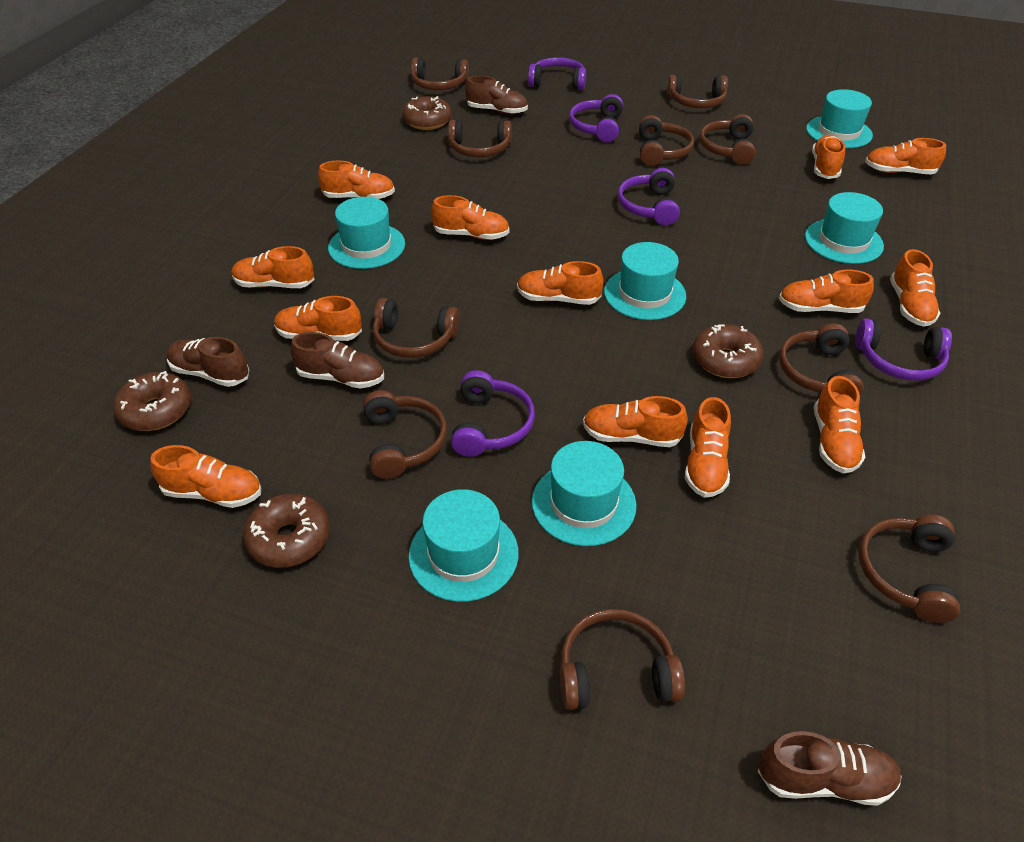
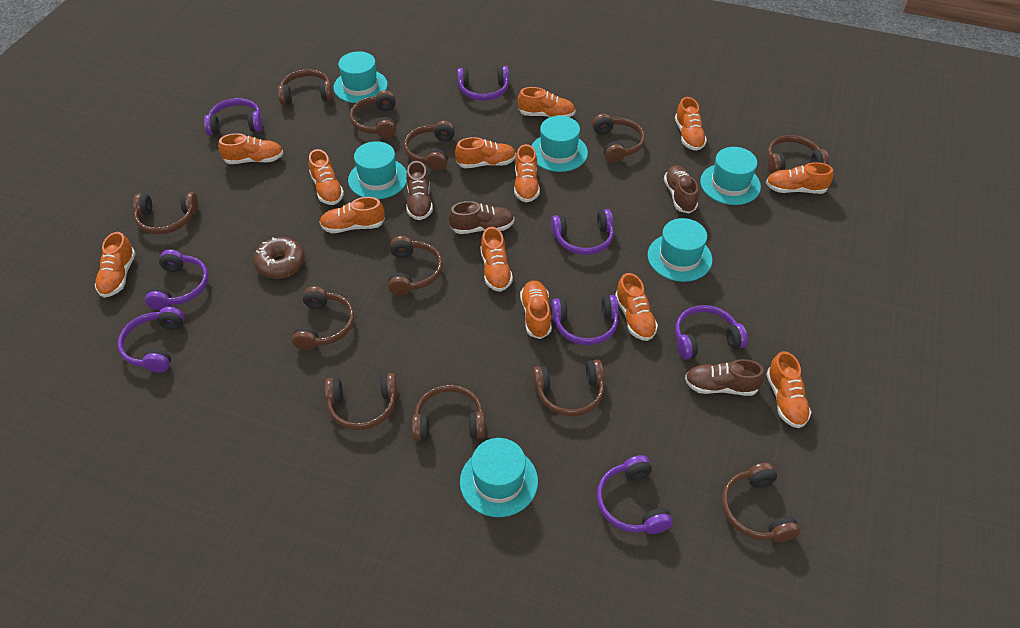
brown donut: 4 -> 1
brown headphones: 10 -> 12
purple headphones: 5 -> 8

